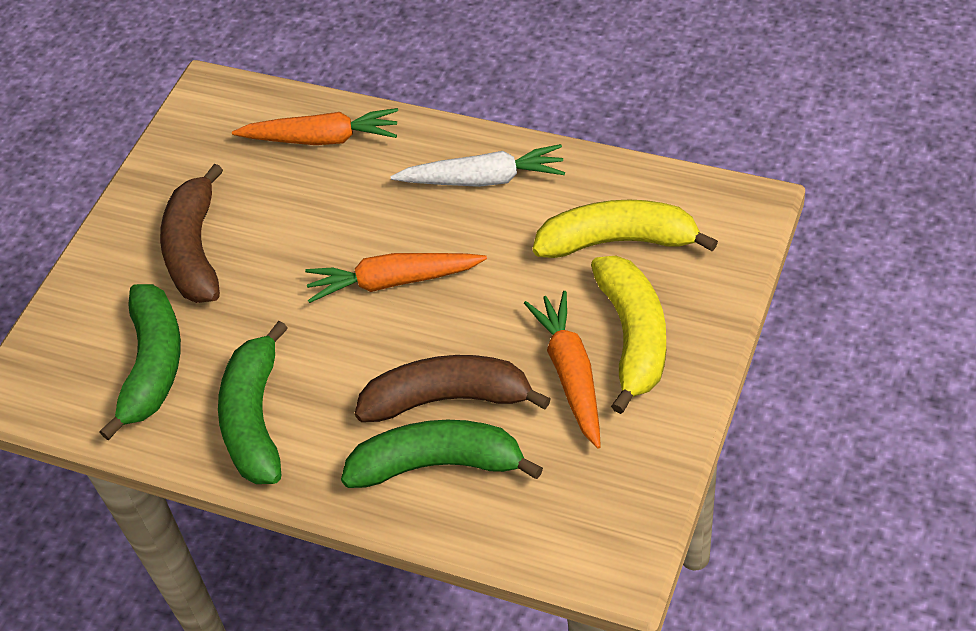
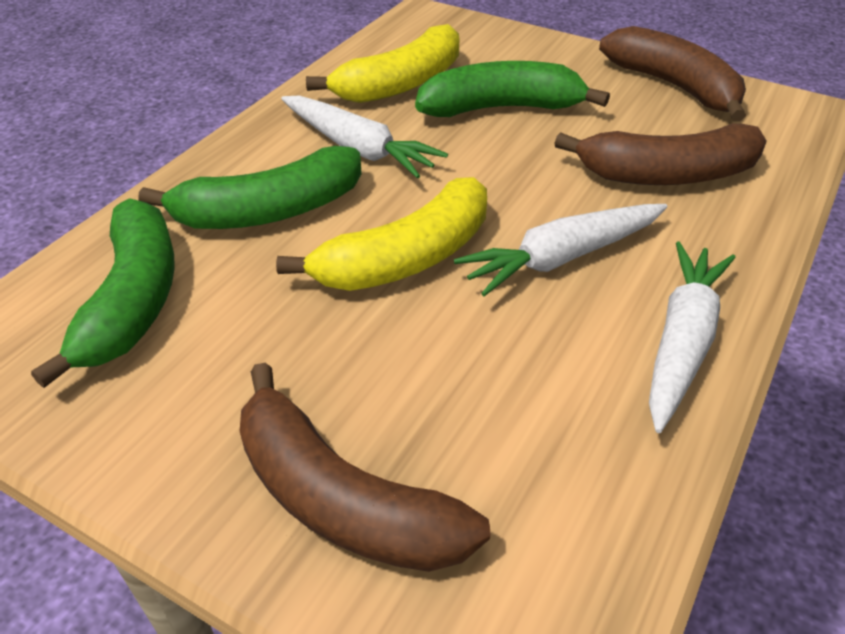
brown banana: 2 -> 3
orange carrot: 3 -> 0
white carrot: 1 -> 3

